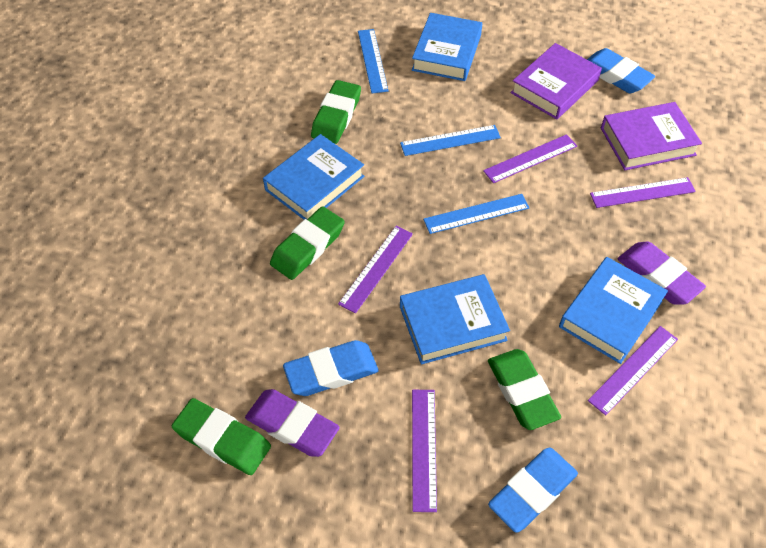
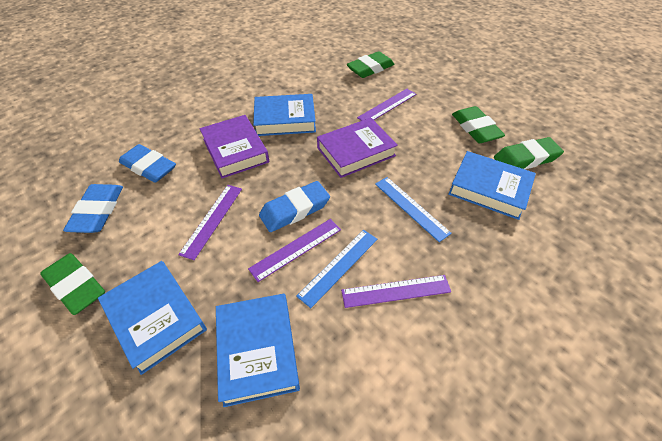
blue ruler: 3 -> 2
purple eraser: 2 -> 0
purple ruler: 5 -> 4

